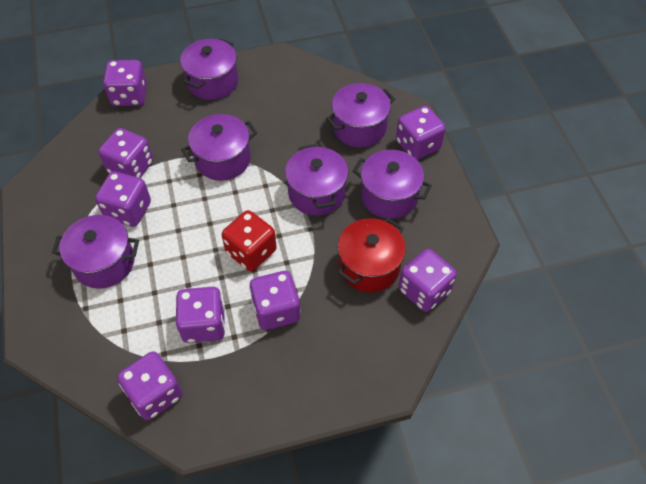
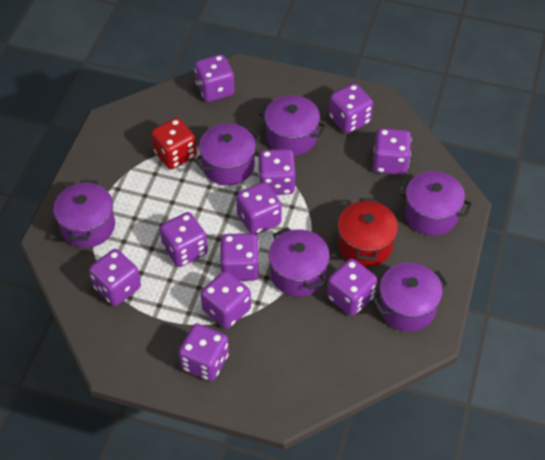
purple dice: 8 -> 11

